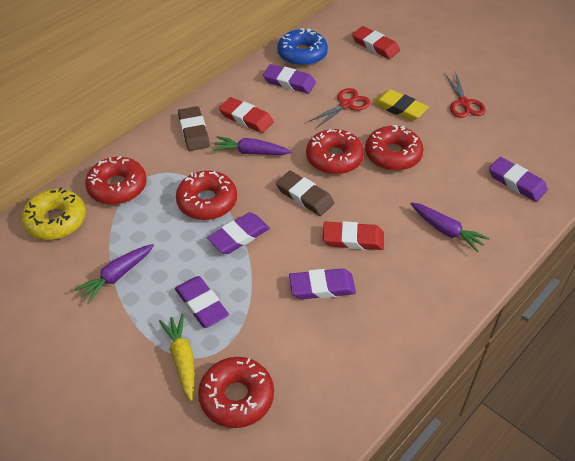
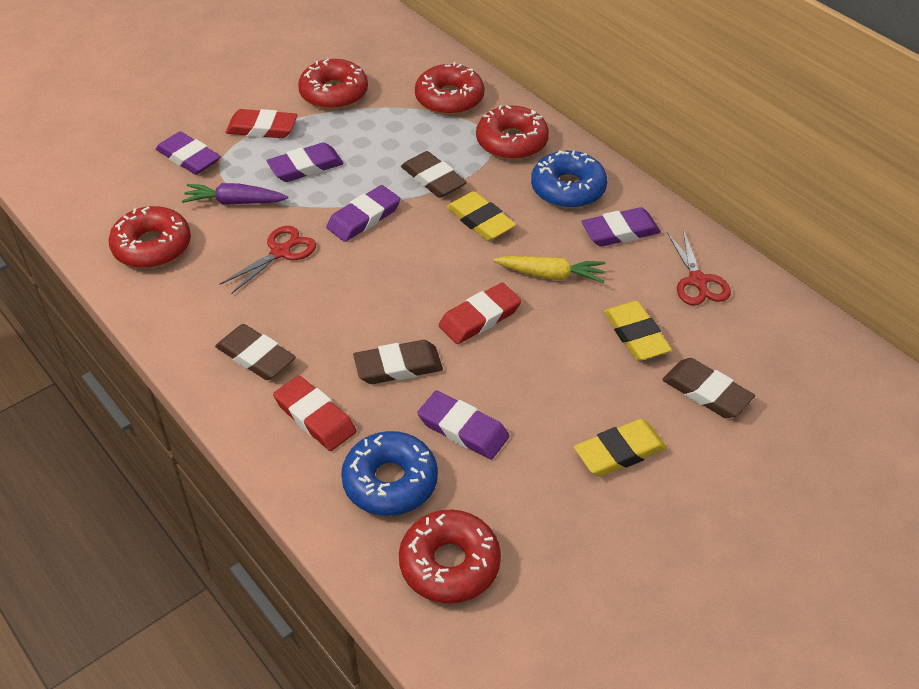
blue donut: 1 -> 2
brown eraser: 2 -> 4
purple carrot: 3 -> 1
yellow donut: 1 -> 0
yellow eraser: 1 -> 3

